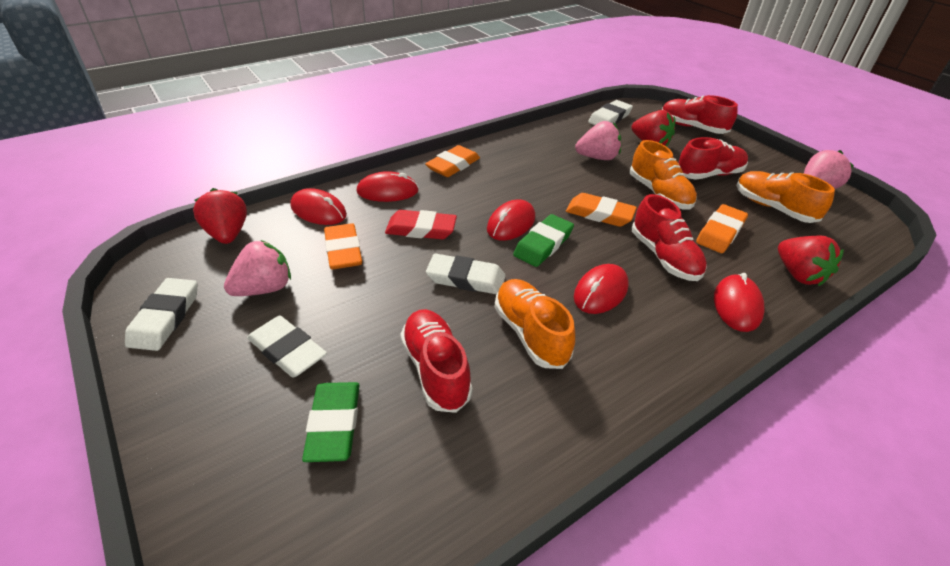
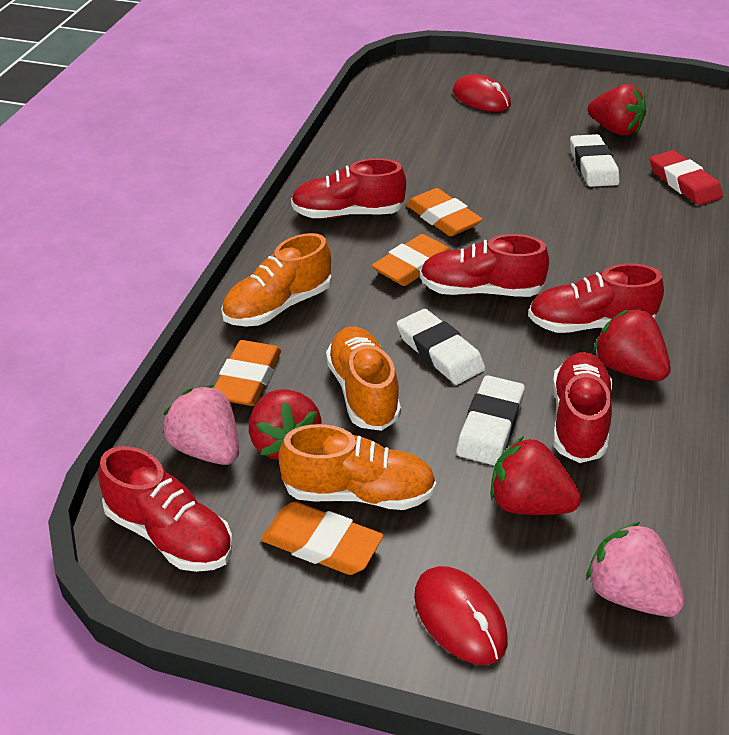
green eraser: 2 -> 0
pink strawberry: 3 -> 2
red mouse: 5 -> 2
red shoe: 4 -> 5
red strawberry: 3 -> 4
white eraser: 4 -> 3

